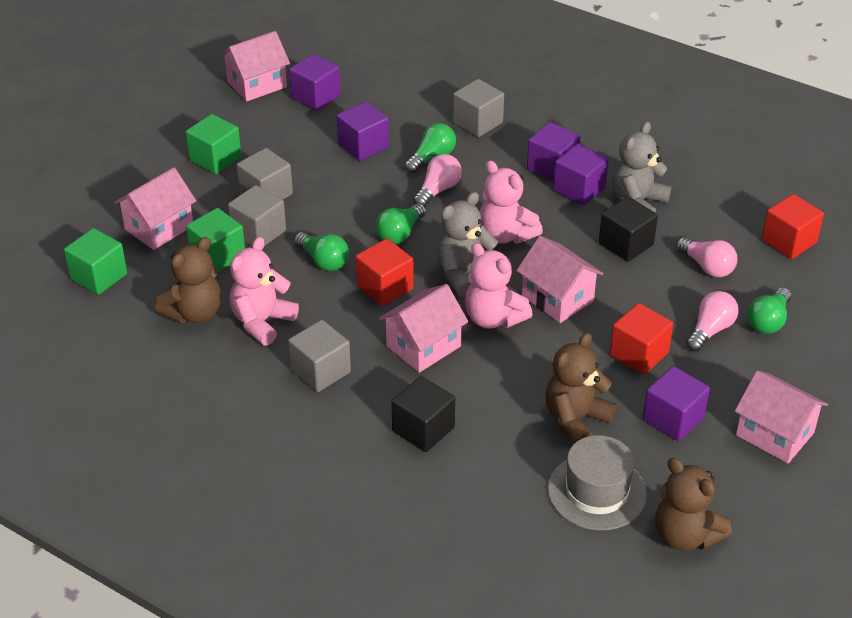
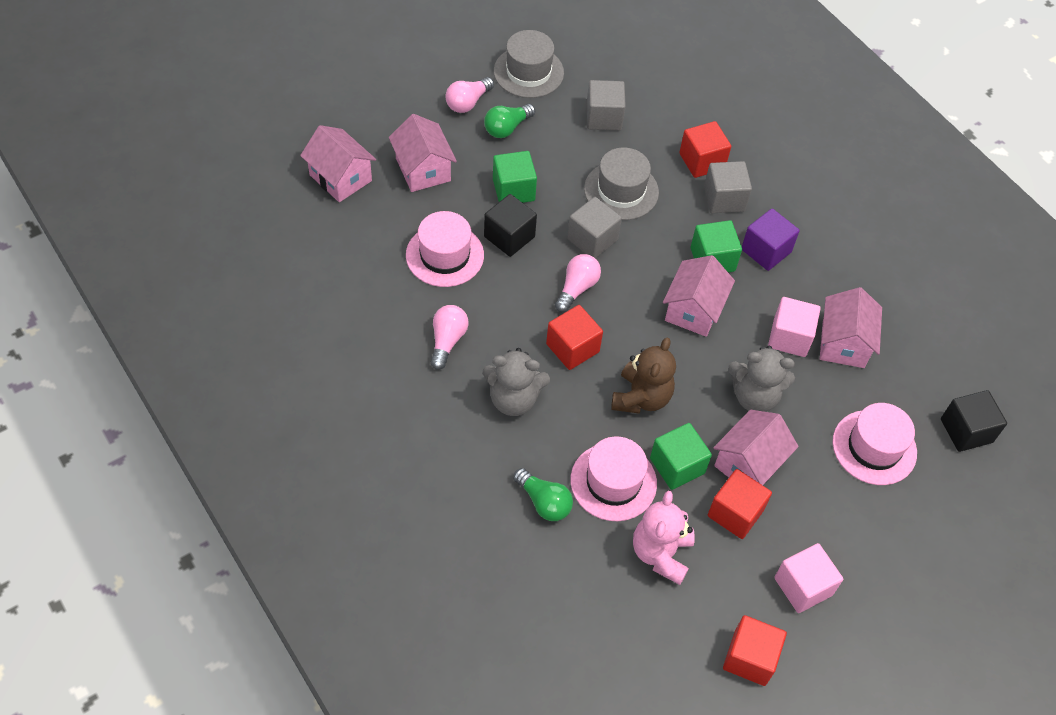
brown teddy bear: 3 -> 1
green light bulb: 4 -> 2
grey cube: 4 -> 3
grey hat: 1 -> 2
pink cube: 0 -> 2
pink hat: 0 -> 3
pink teddy bear: 3 -> 1
purple cube: 5 -> 1
red cube: 3 -> 4

